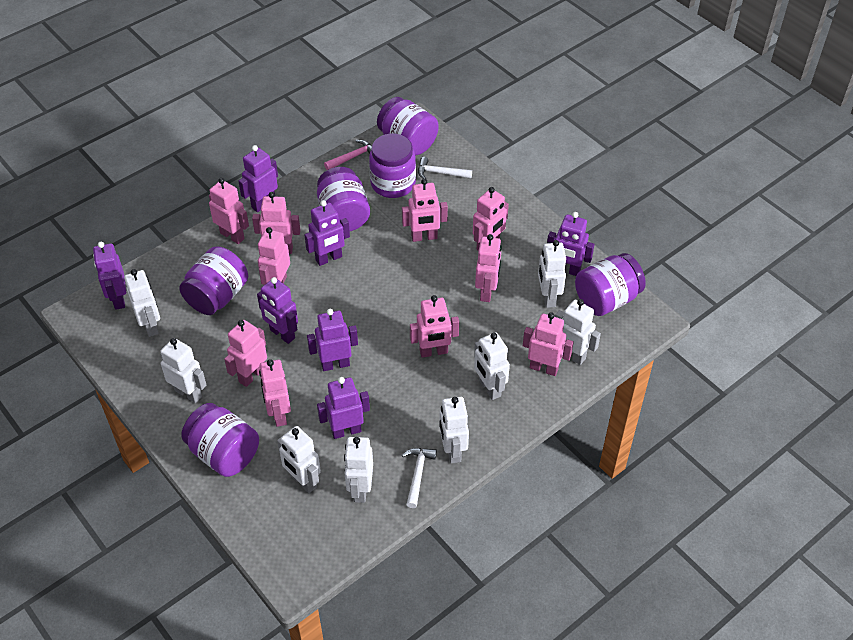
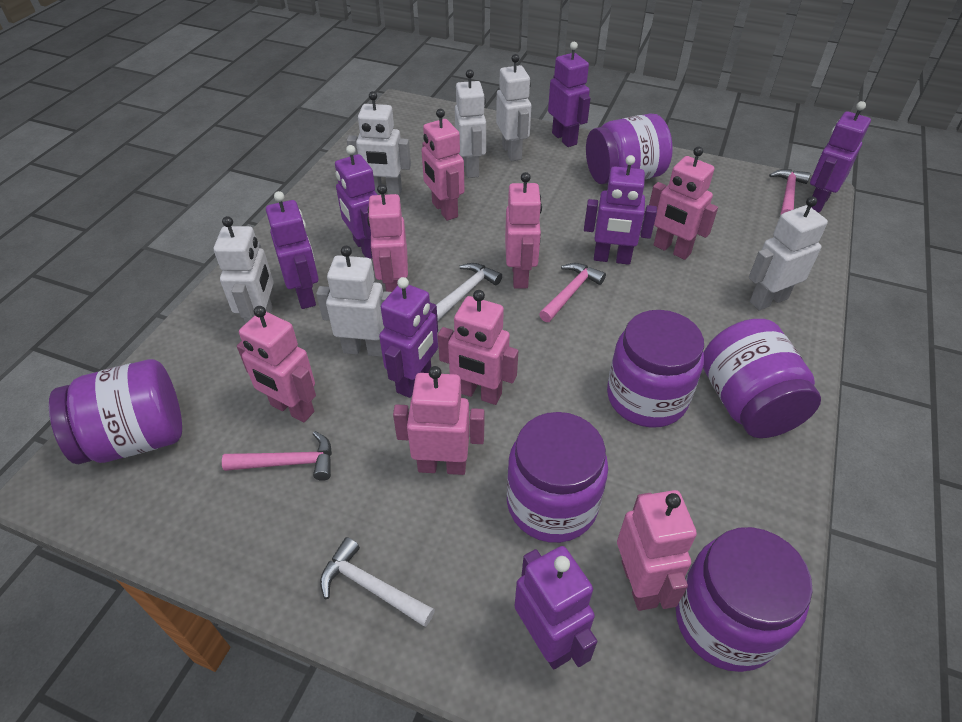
pink hammer: 1 -> 3
pink robot: 10 -> 8
white robot: 8 -> 6

